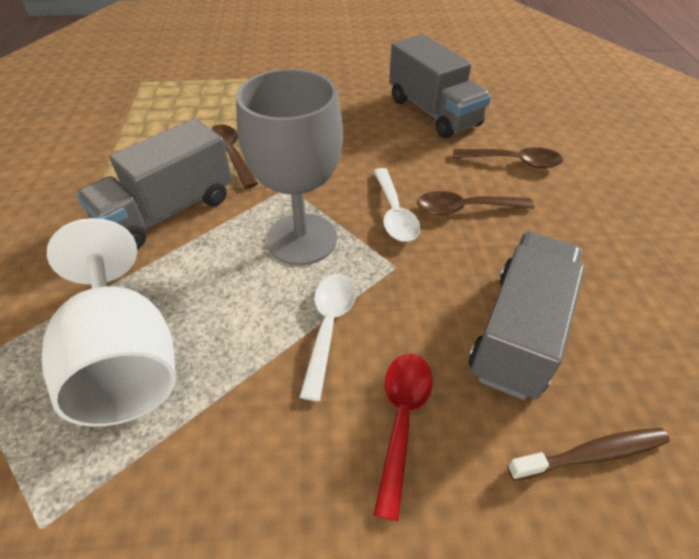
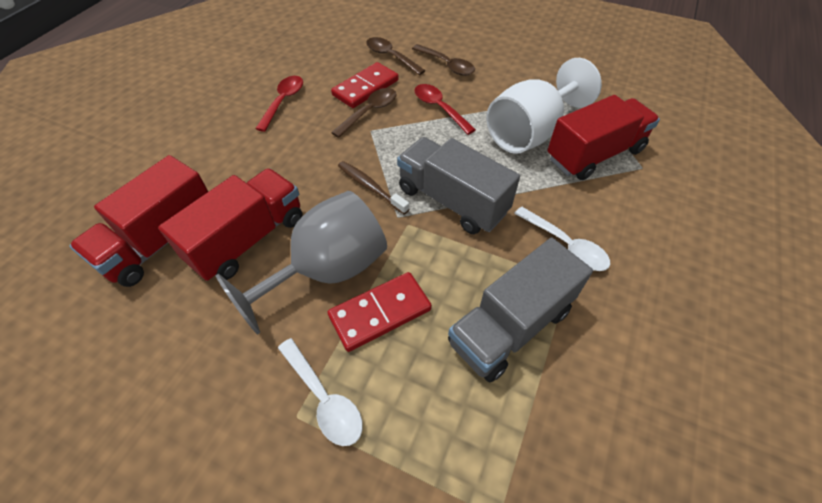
grey truck: 3 -> 2
red domino: 0 -> 2
red spoon: 1 -> 2
red truck: 0 -> 3

